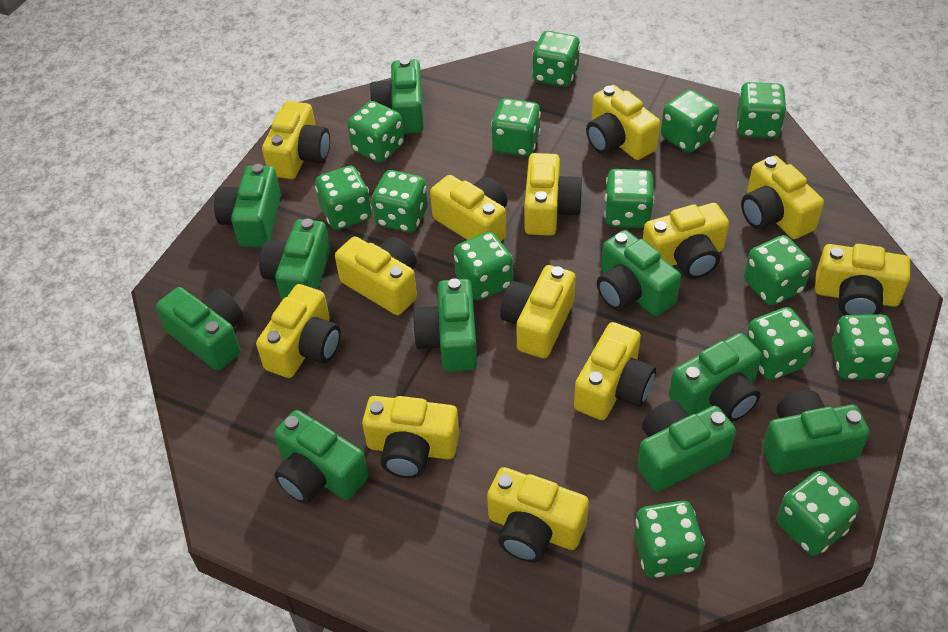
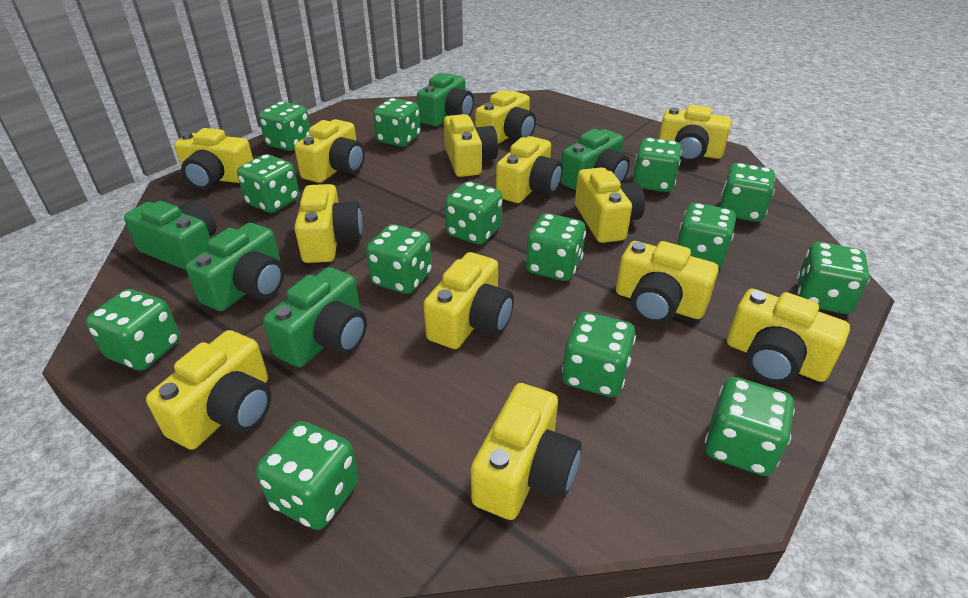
green camera: 10 -> 5

